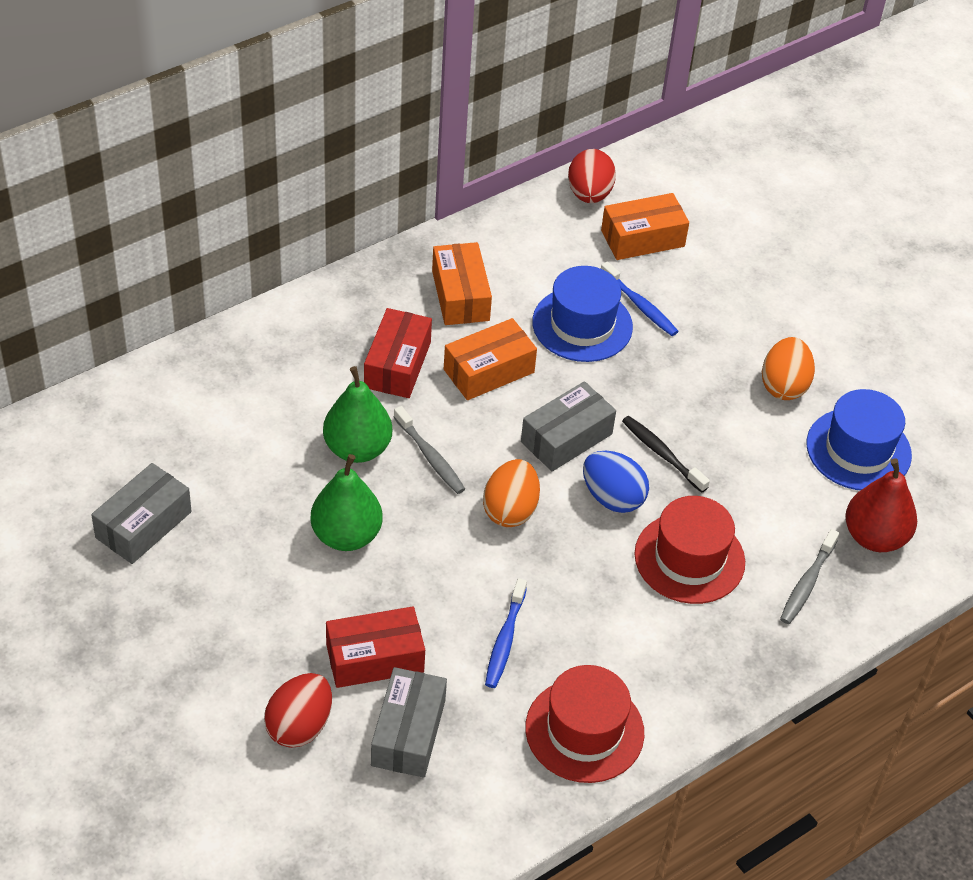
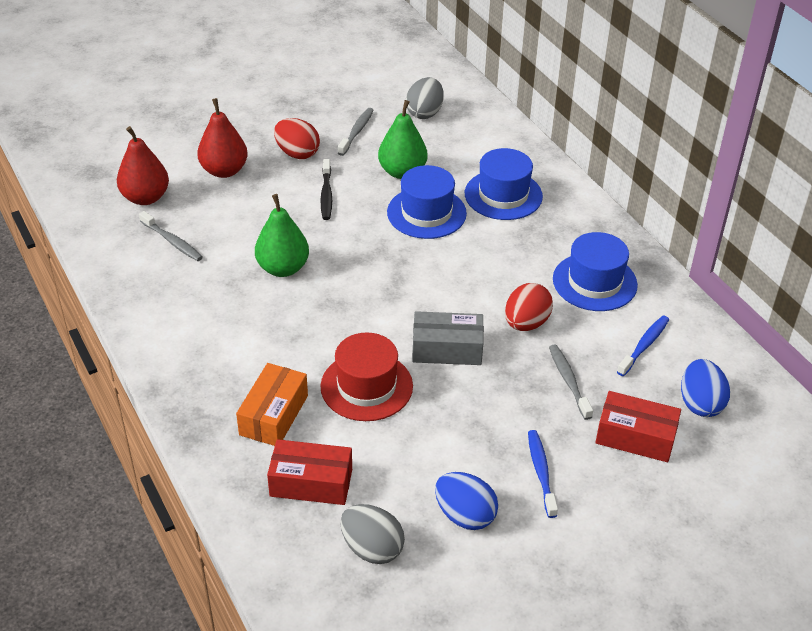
blue egg: 1 -> 2
blue hat: 2 -> 3
grey box: 3 -> 1
grey egg: 0 -> 2
grey toothbrush: 2 -> 3
orange box: 3 -> 1
orange egg: 2 -> 0
red hat: 2 -> 1
red pear: 1 -> 2

